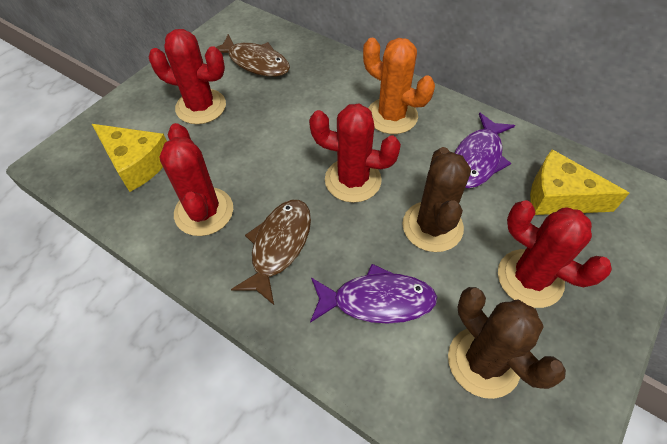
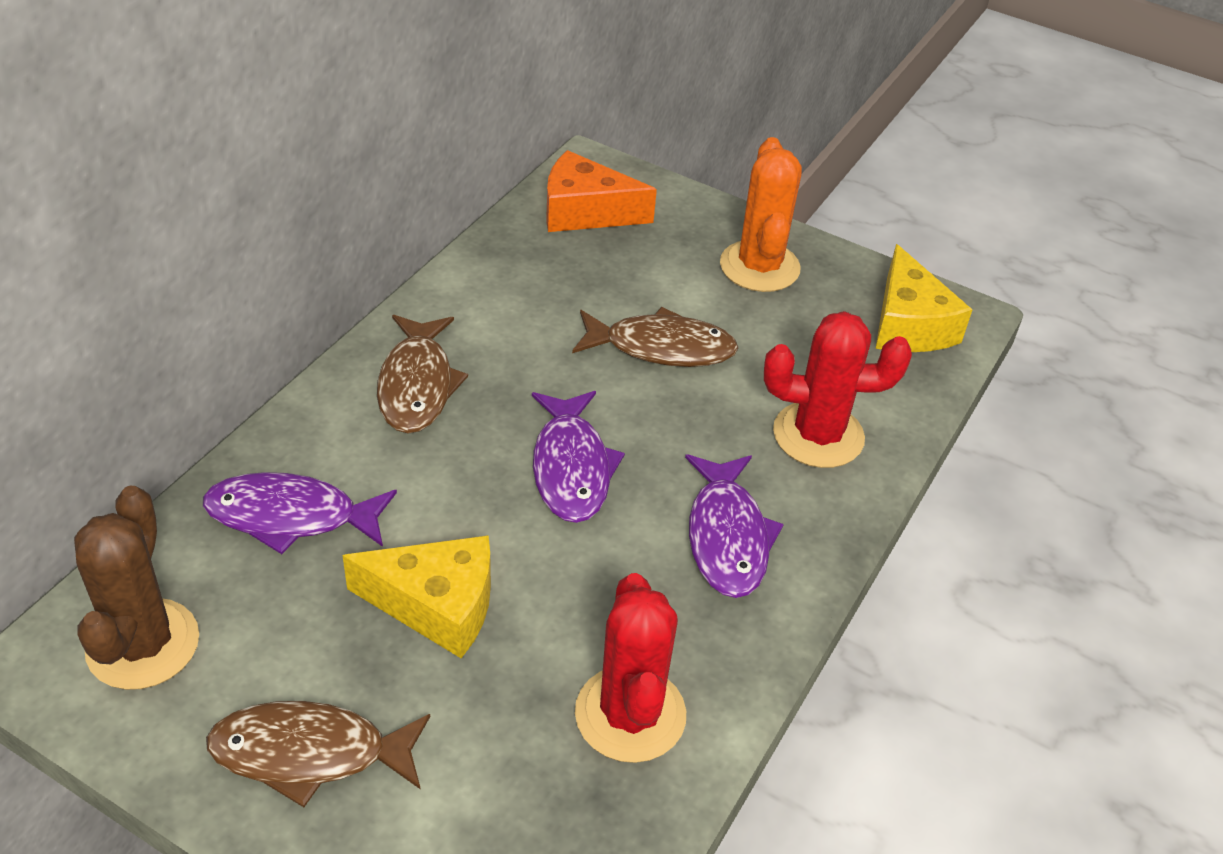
brown cactus: 2 -> 1
brown fish: 2 -> 3
orange cheese: 0 -> 1
purple fish: 2 -> 3
red cactus: 4 -> 2

